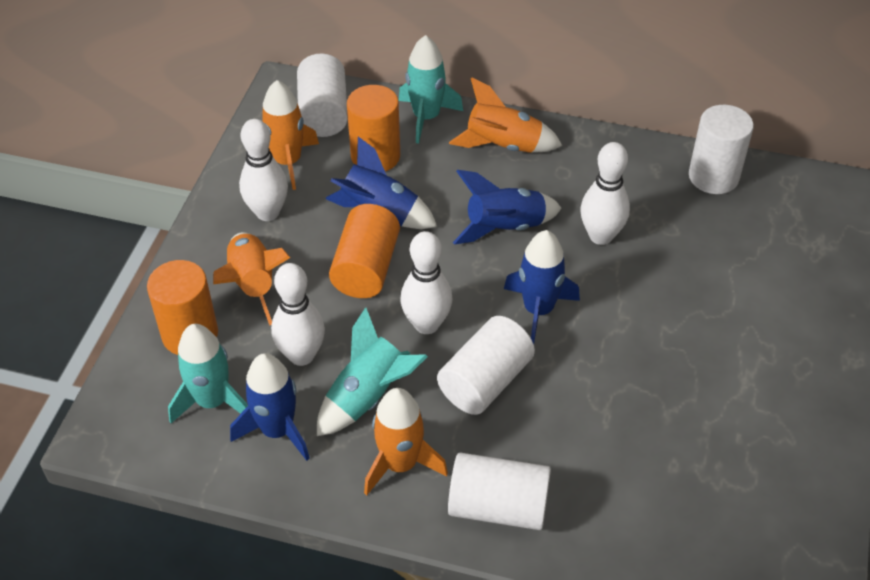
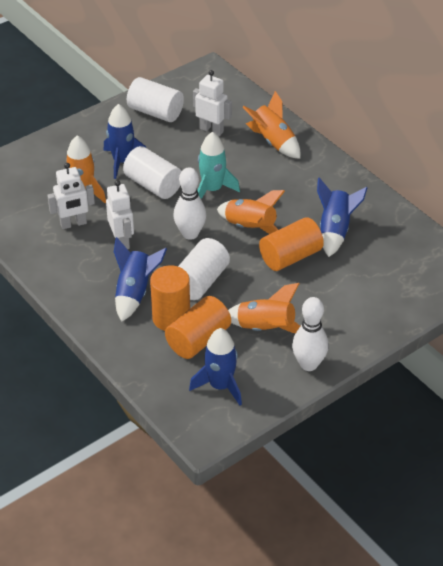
turquoise rocket: 3 -> 1
white bowling pin: 4 -> 2
white cylinder: 4 -> 3
white robot: 0 -> 3

